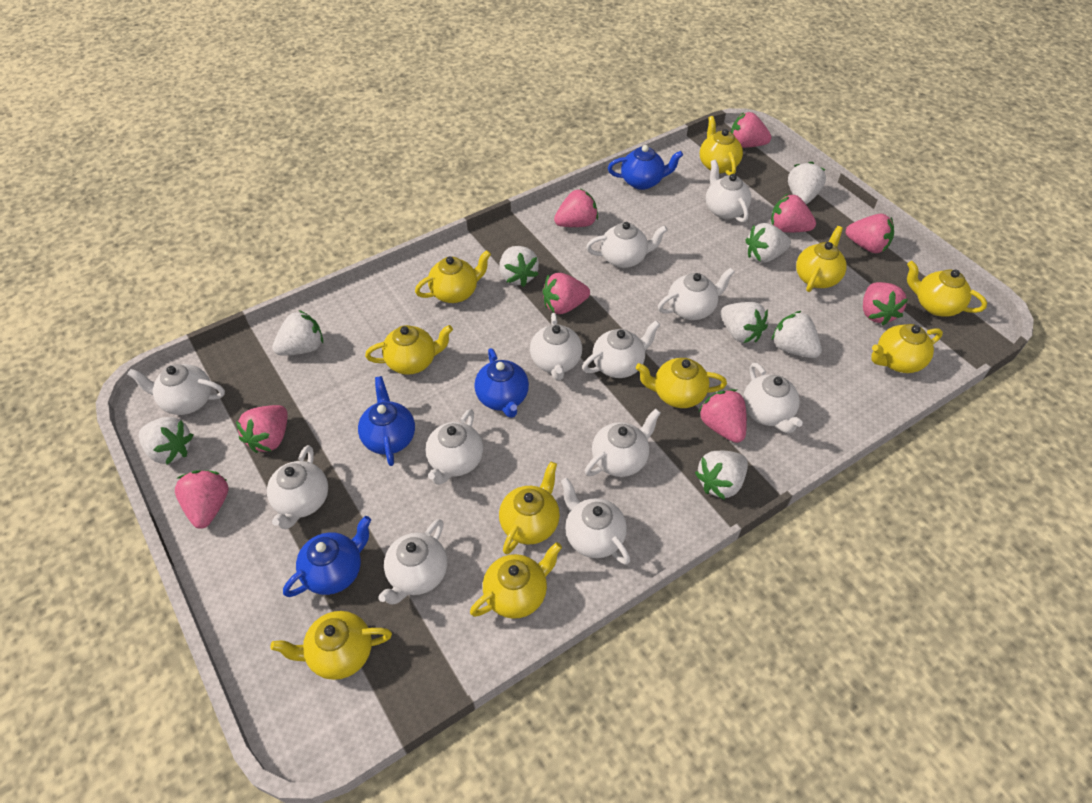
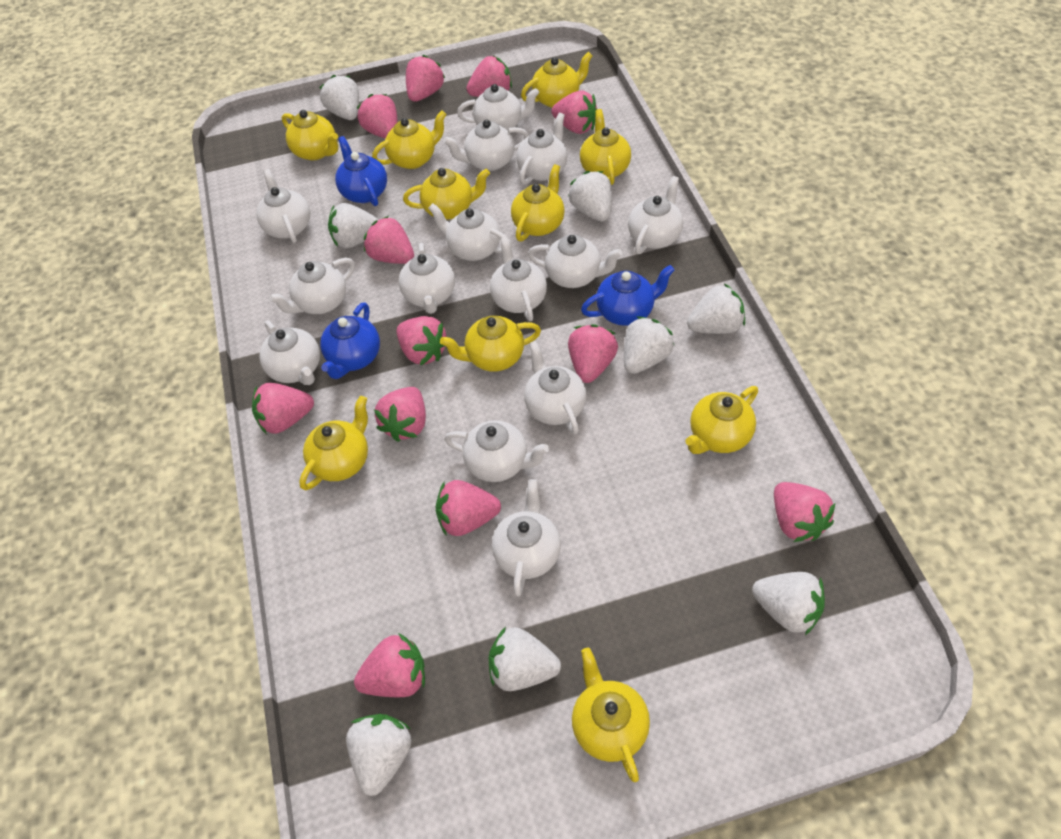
blue teapot: 4 -> 3
pink strawberry: 9 -> 12
white teapot: 12 -> 14

